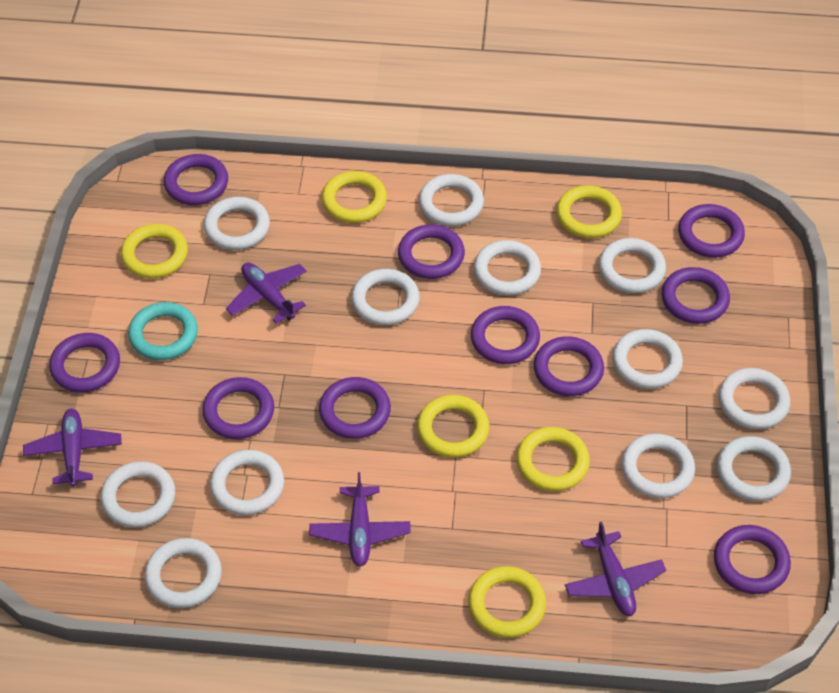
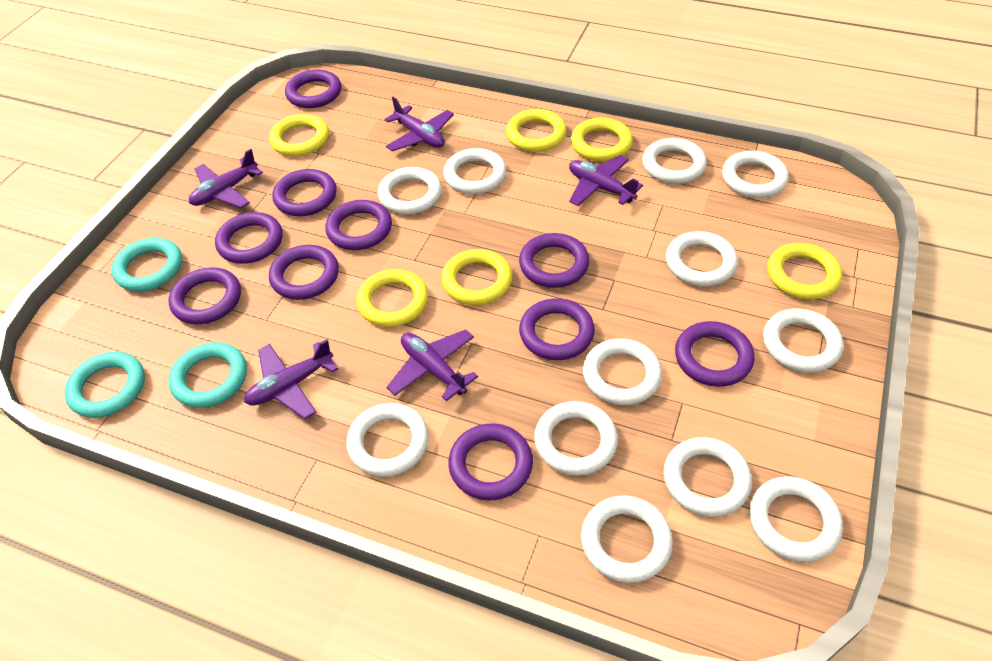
purple plane: 4 -> 5
turquoise ring: 1 -> 3

